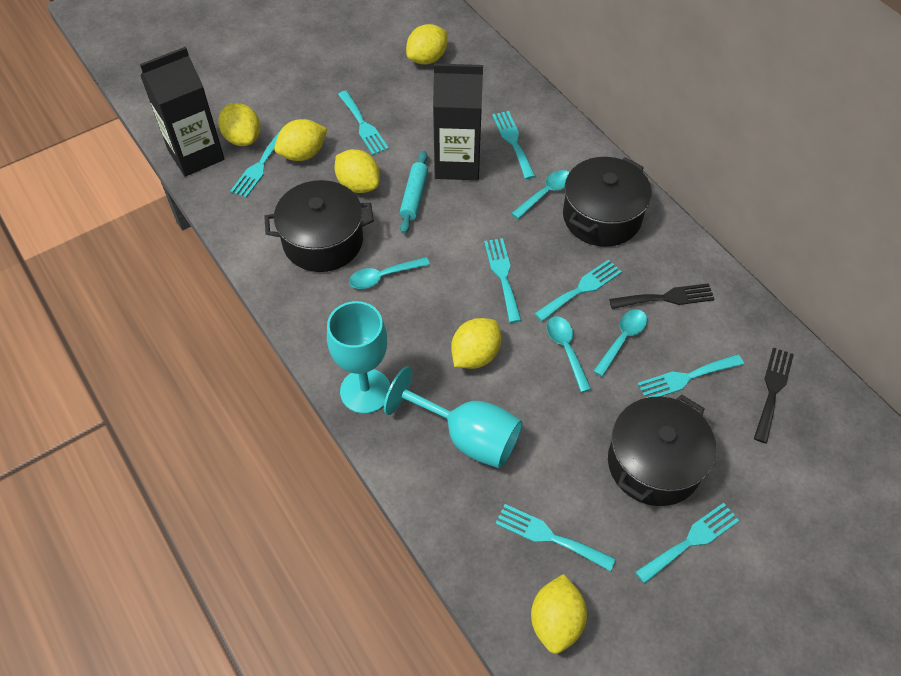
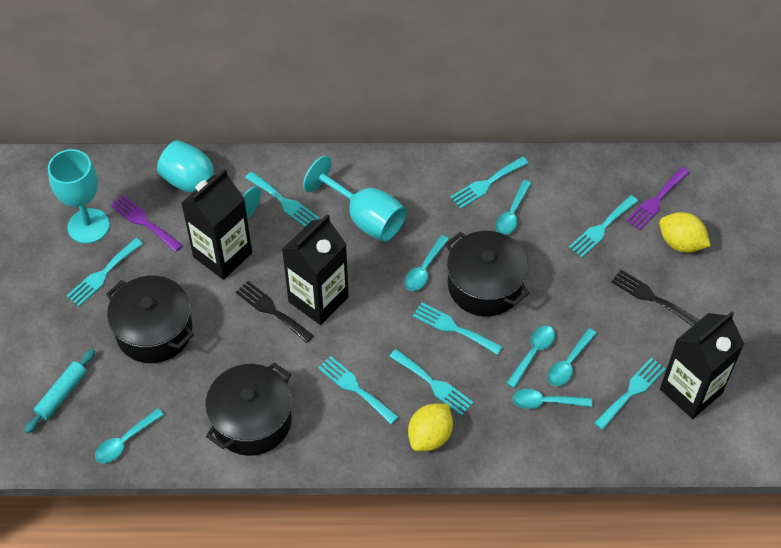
black carton: 2 -> 3
purple fork: 0 -> 2
turquoise goblet: 2 -> 3
turquoise spoon: 4 -> 6
yellow lemon: 6 -> 2

